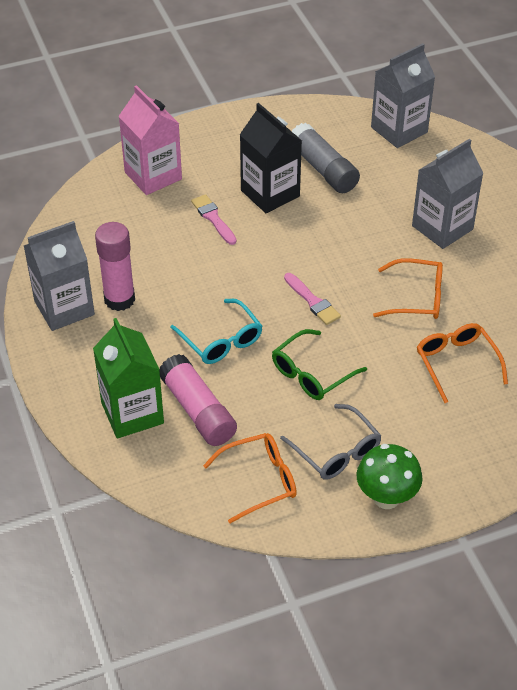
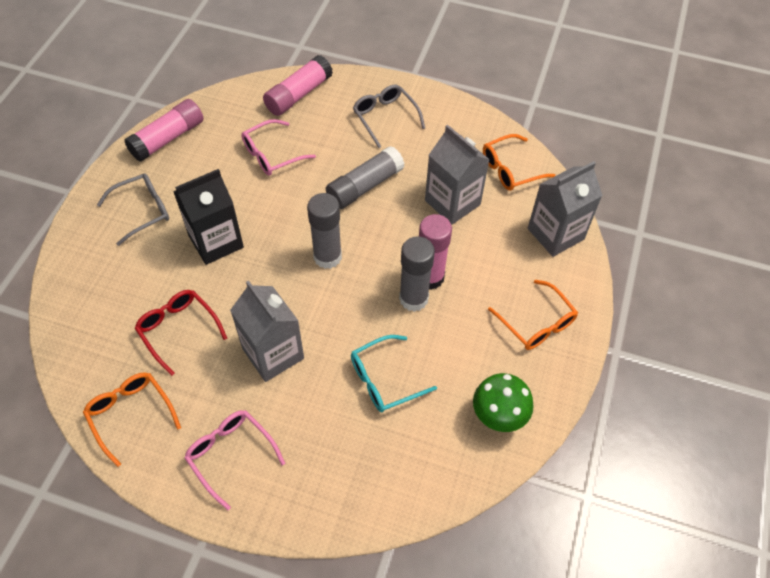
green carton: 1 -> 0
green glasses: 1 -> 0
grey glasses: 1 -> 2
grey glue stick: 1 -> 3
pink brush: 2 -> 0
pink carton: 1 -> 0
pink glasses: 0 -> 2
pink glue stick: 2 -> 3
red glasses: 0 -> 1

